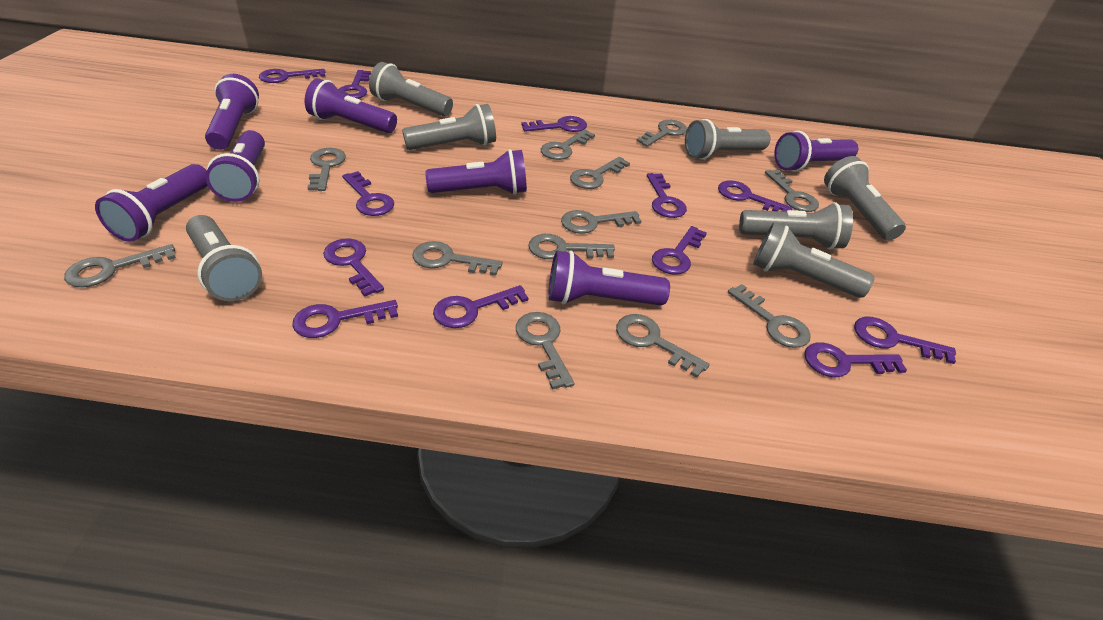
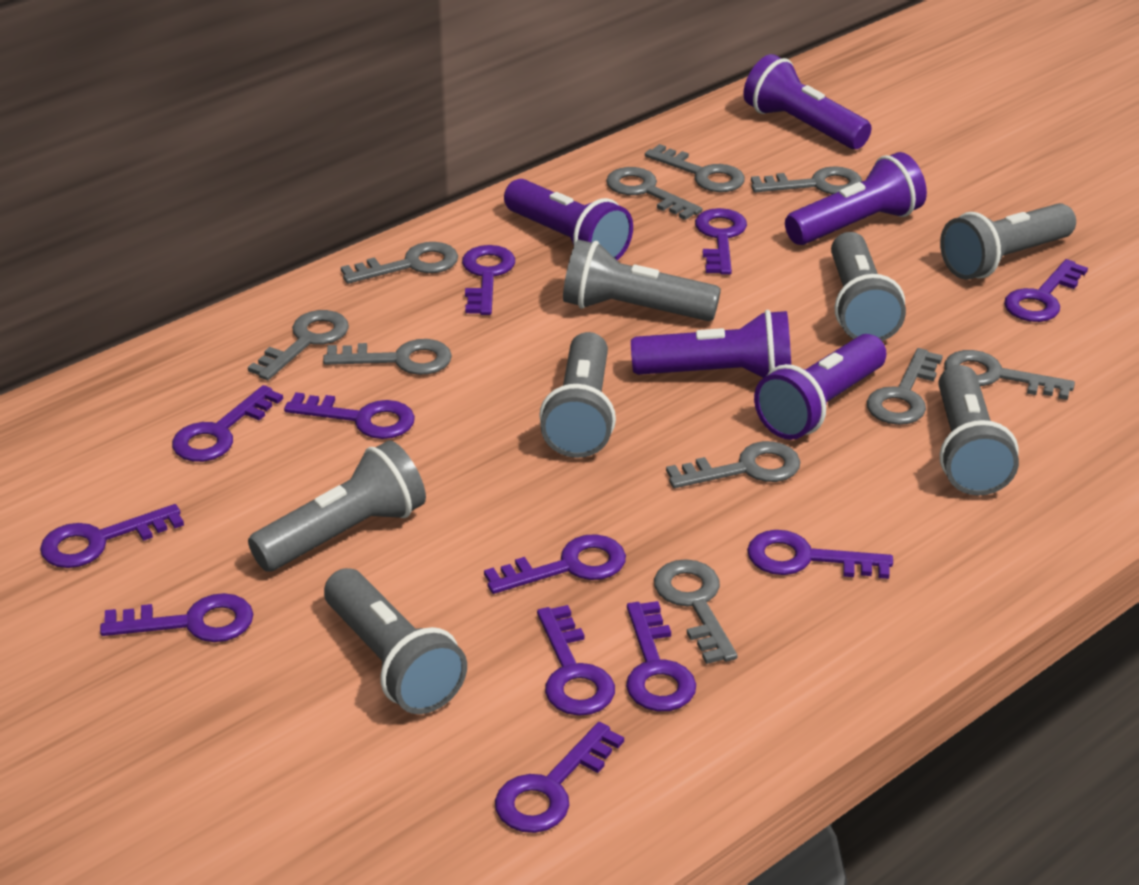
grey key: 12 -> 10
purple flashlight: 7 -> 5

